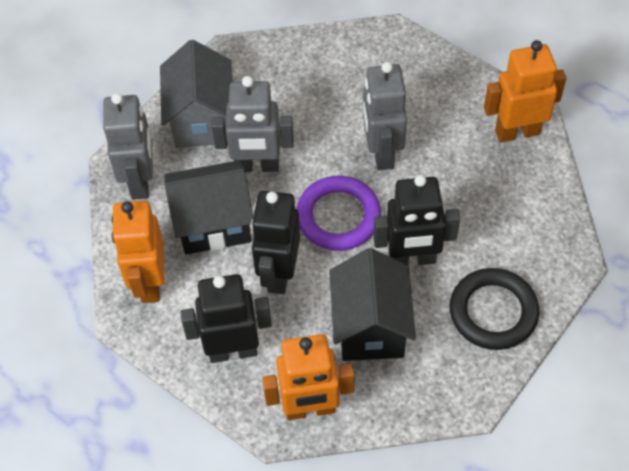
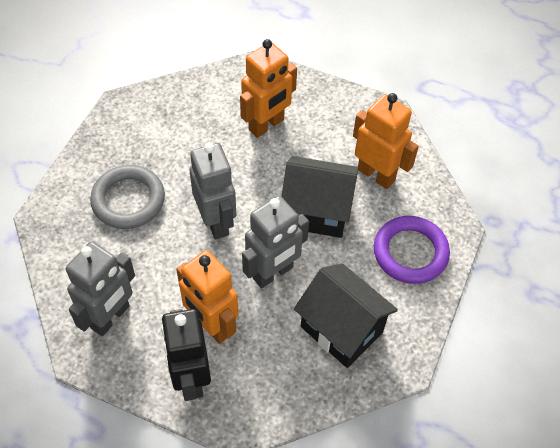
black ring: 1 -> 0
black robot: 3 -> 1
grey house: 1 -> 0
grey ring: 0 -> 1

